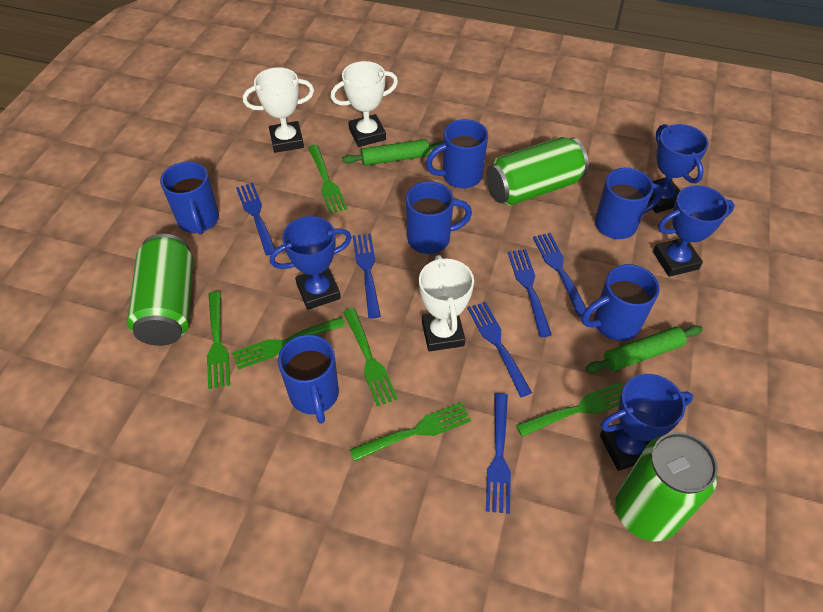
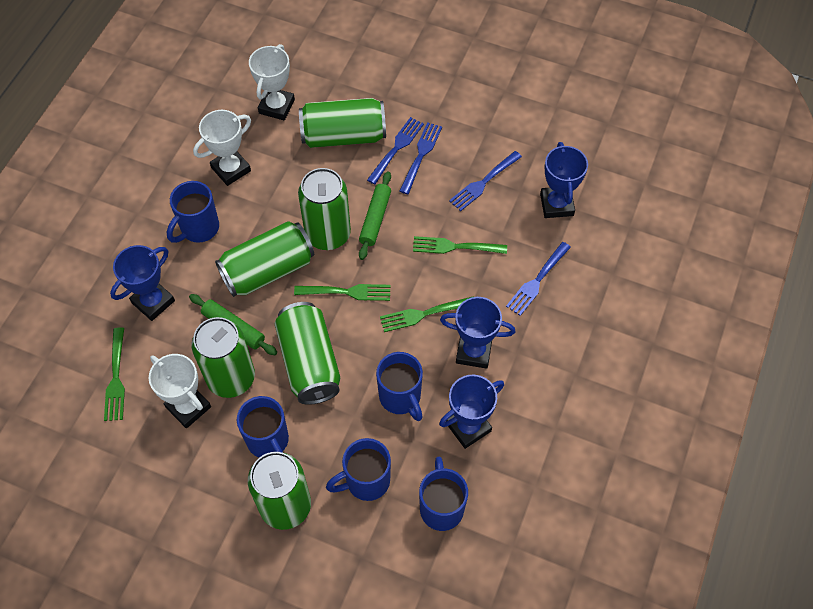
blue fork: 6 -> 4
blue mug: 6 -> 5
green can: 3 -> 6
green fork: 6 -> 4

